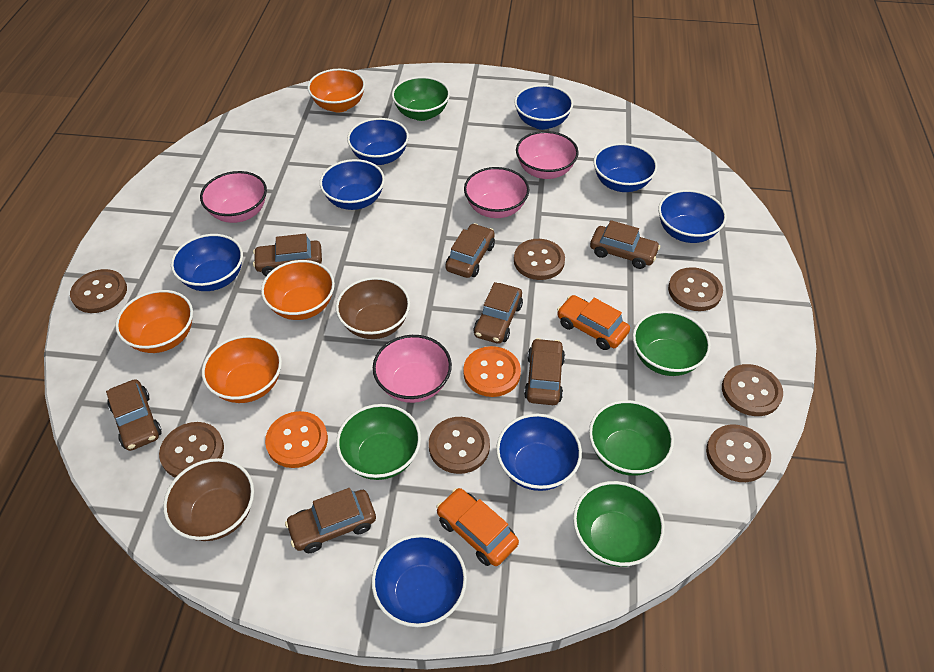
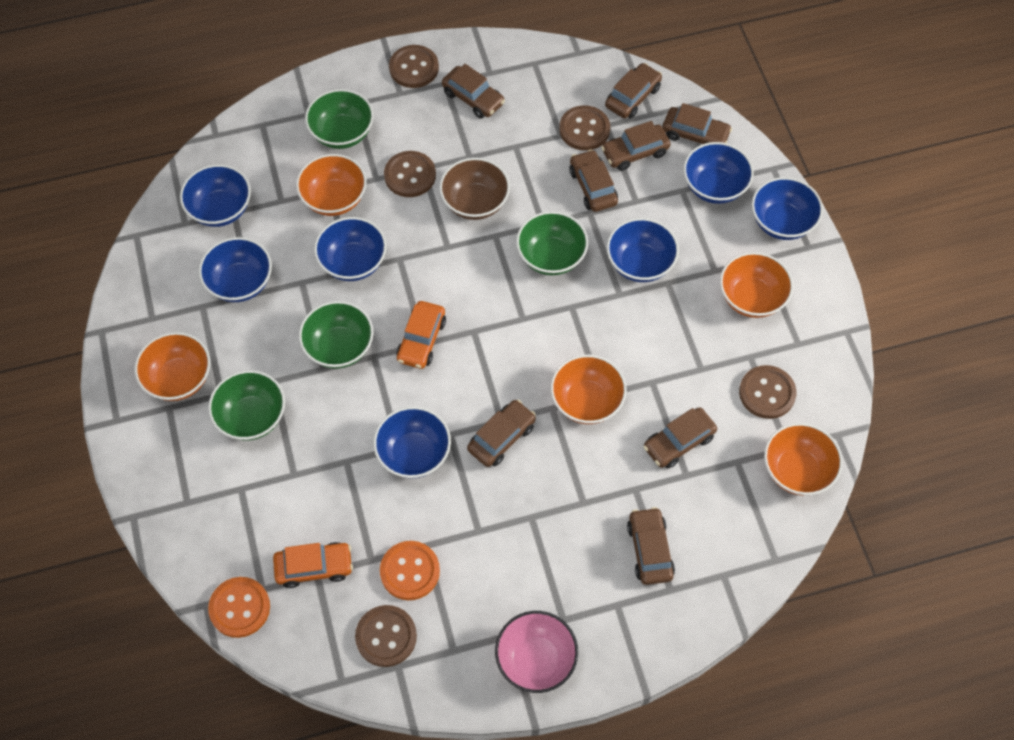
blue bowl: 8 -> 7
brown bowl: 2 -> 1
brown button: 7 -> 5
brown car: 7 -> 8
green bowl: 5 -> 4
orange bowl: 4 -> 5
pink bowl: 4 -> 1

